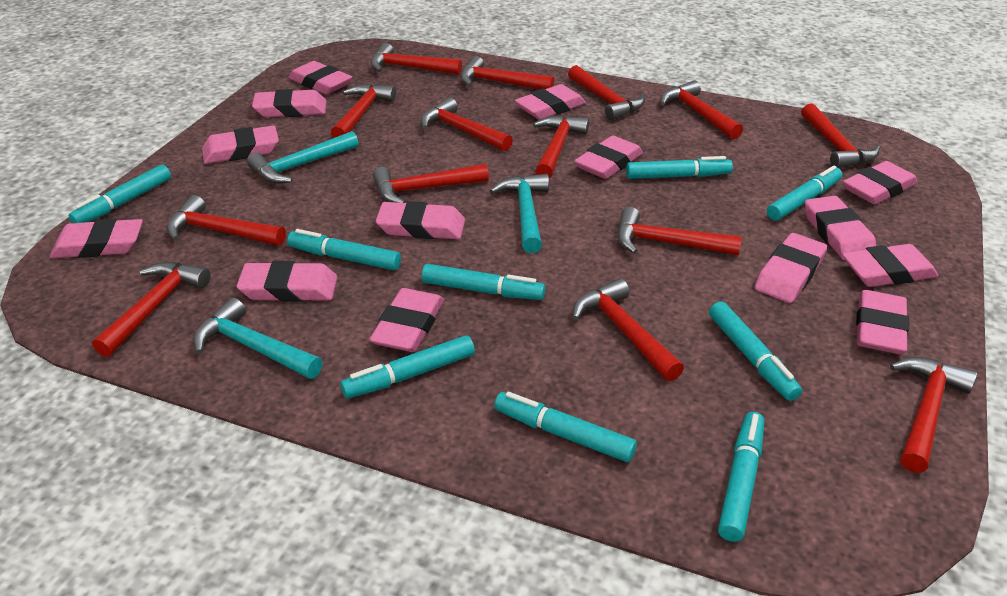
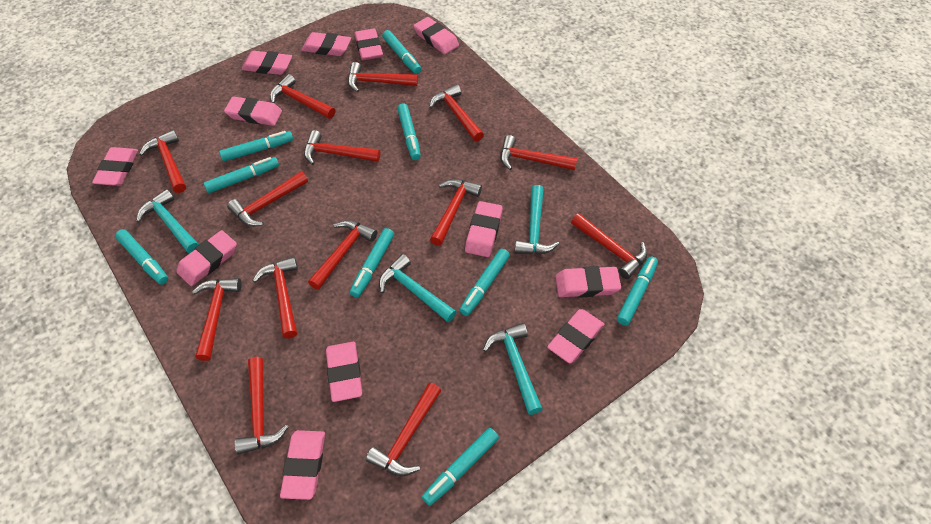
pink eraser: 14 -> 12
turquoise hammer: 3 -> 4

